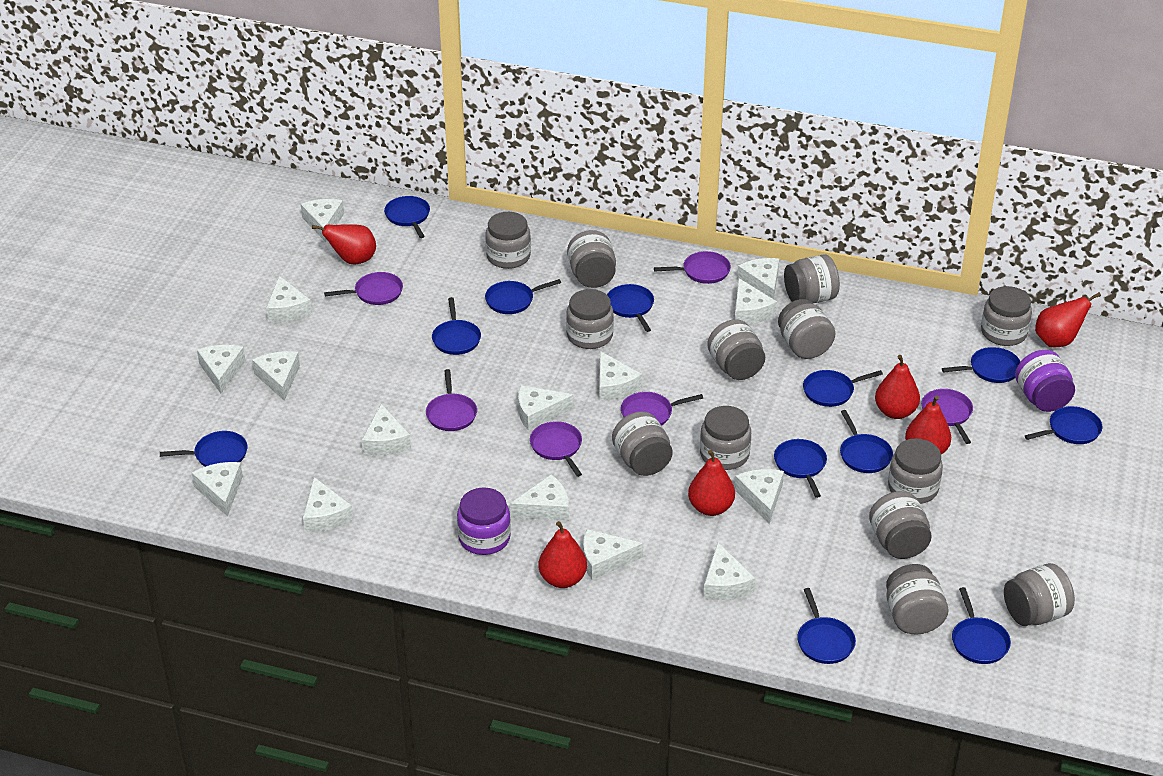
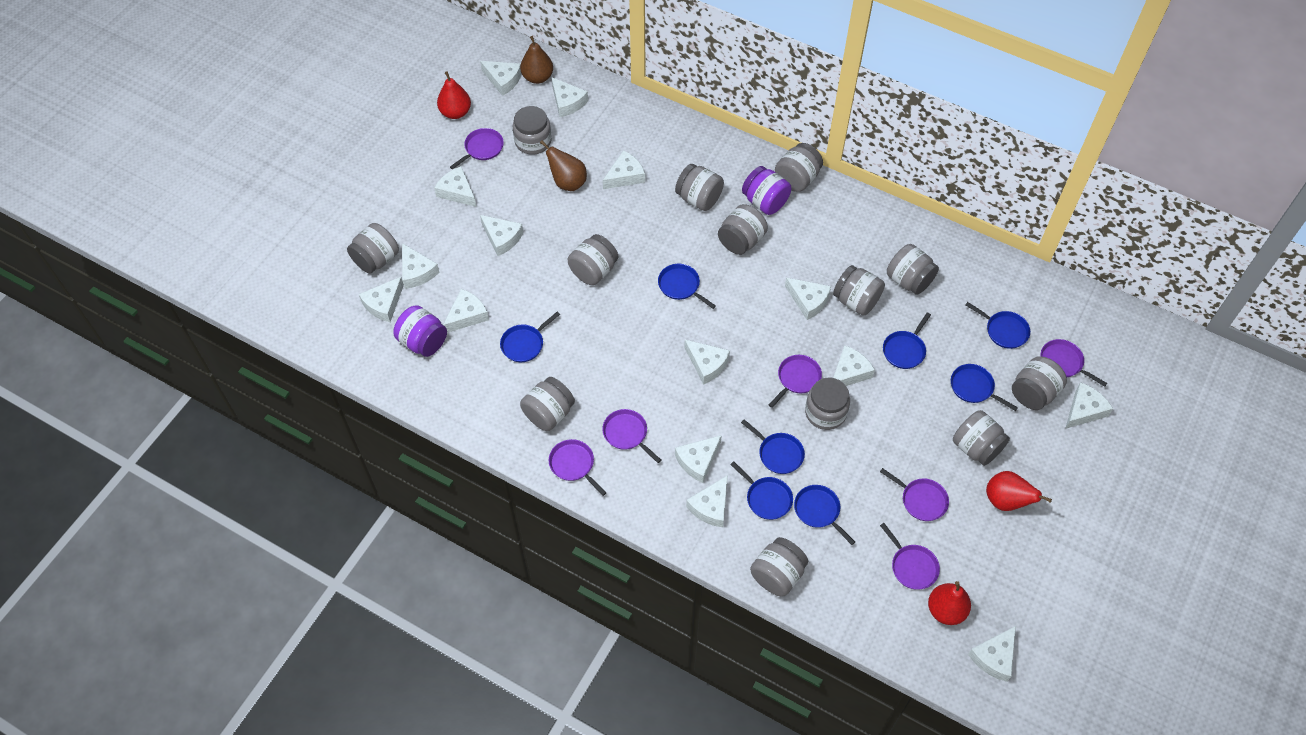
blue pan: 12 -> 8
brown pear: 0 -> 2
purple pan: 6 -> 7
red pear: 6 -> 3

